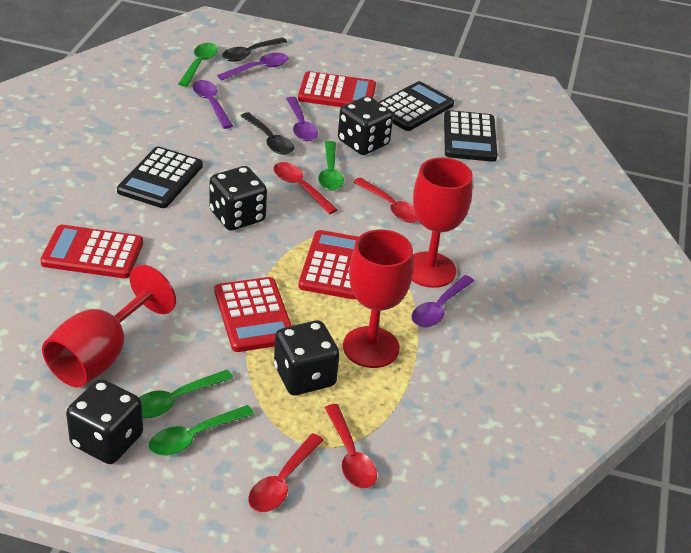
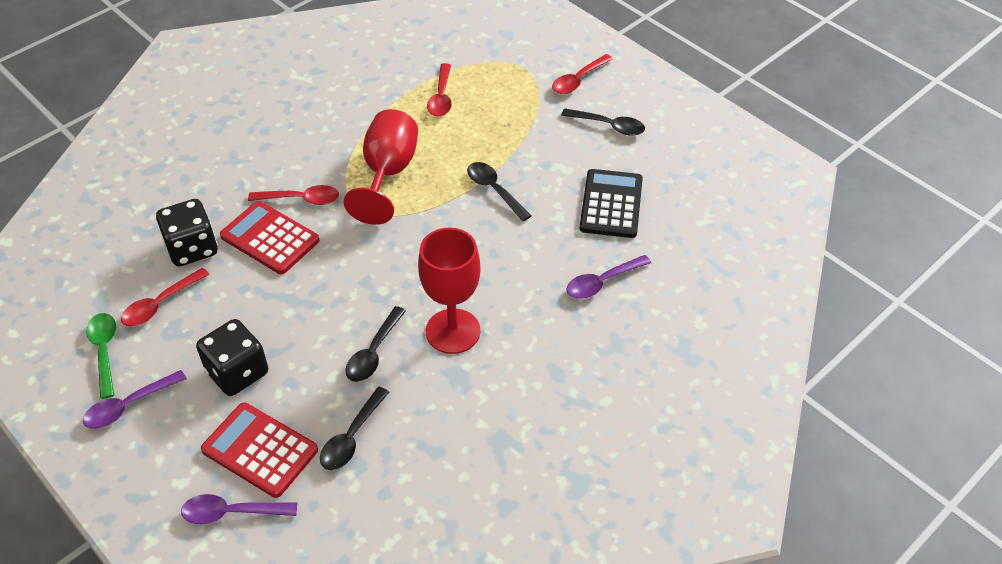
black calculator: 3 -> 1
black dice: 4 -> 2
black spoon: 2 -> 4
green spoon: 4 -> 1
purple spoon: 4 -> 3
red calculator: 4 -> 2
red goblet: 3 -> 2

